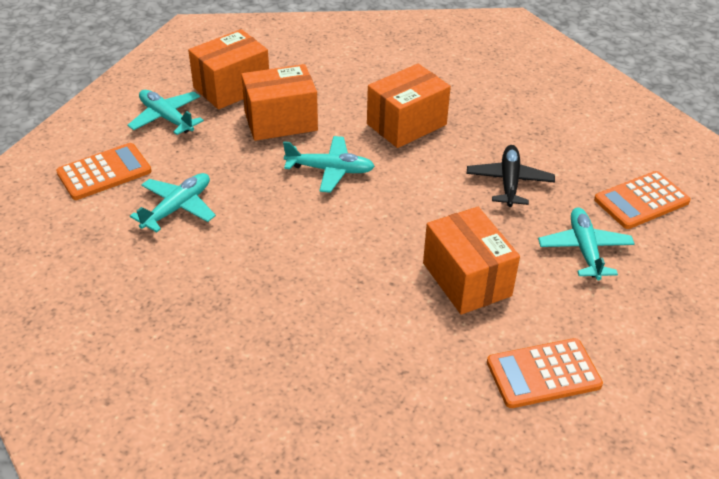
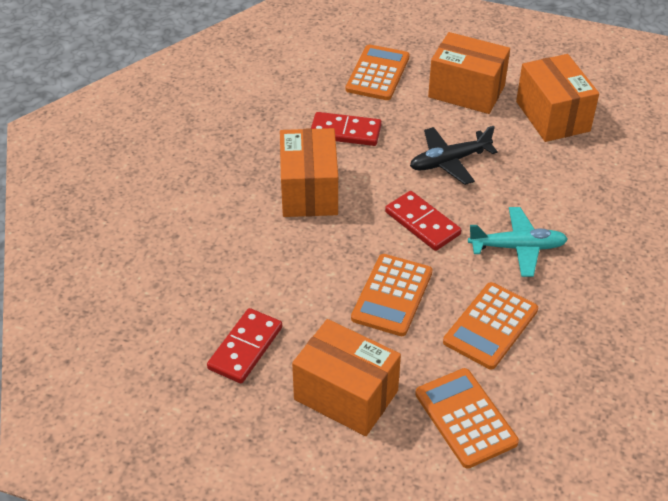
orange calculator: 3 -> 4
red domino: 0 -> 3
turquoise plane: 4 -> 1

